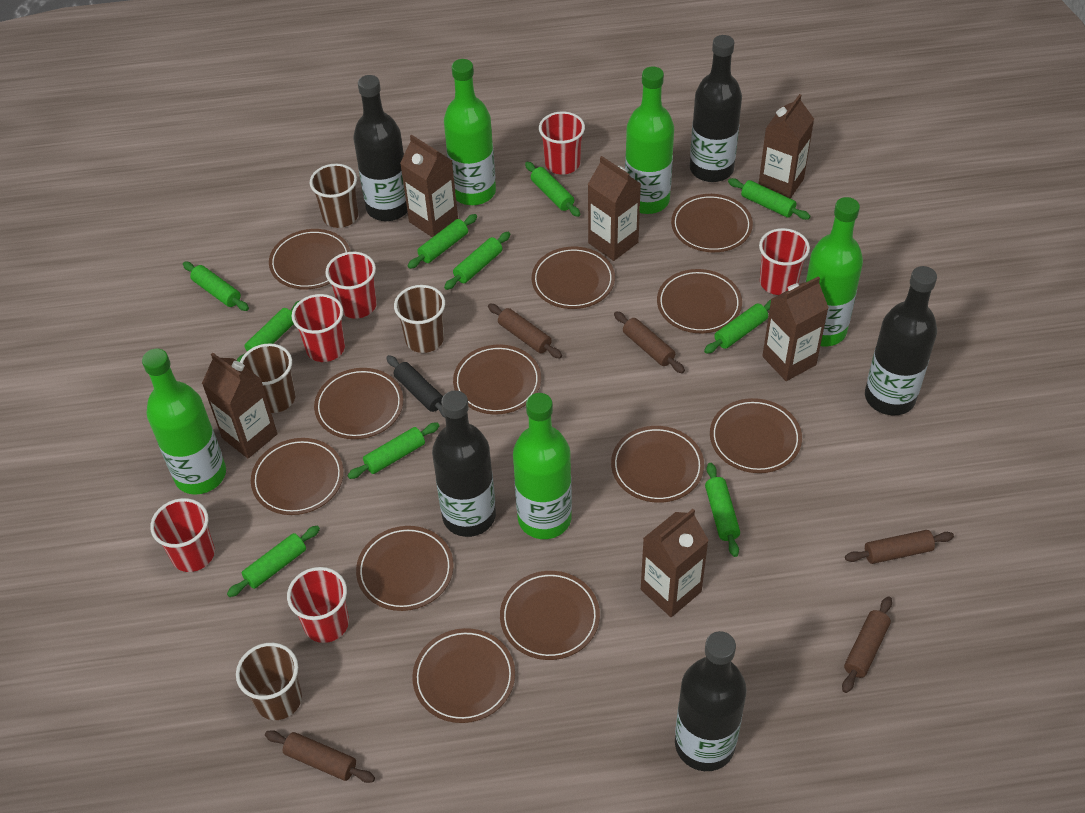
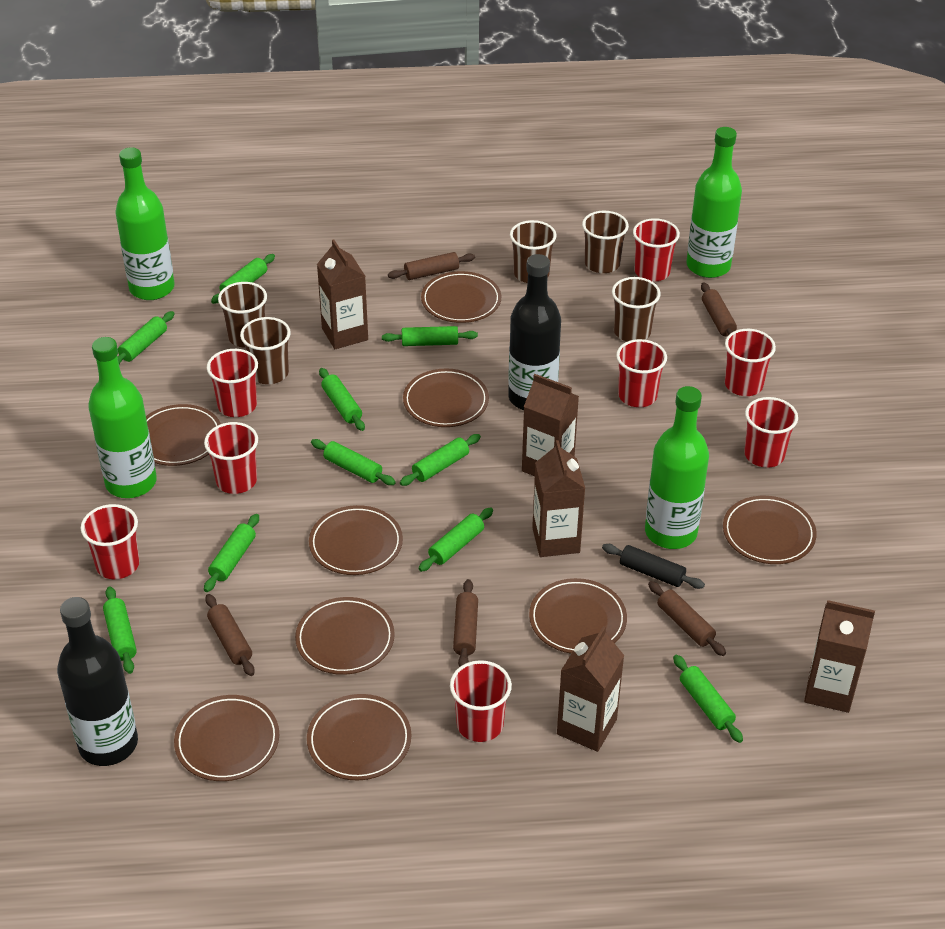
black bottle: 5 -> 2
brown carton: 6 -> 5
brown cup: 4 -> 5
brown plate: 12 -> 9
green bottle: 5 -> 4
red cup: 6 -> 8

